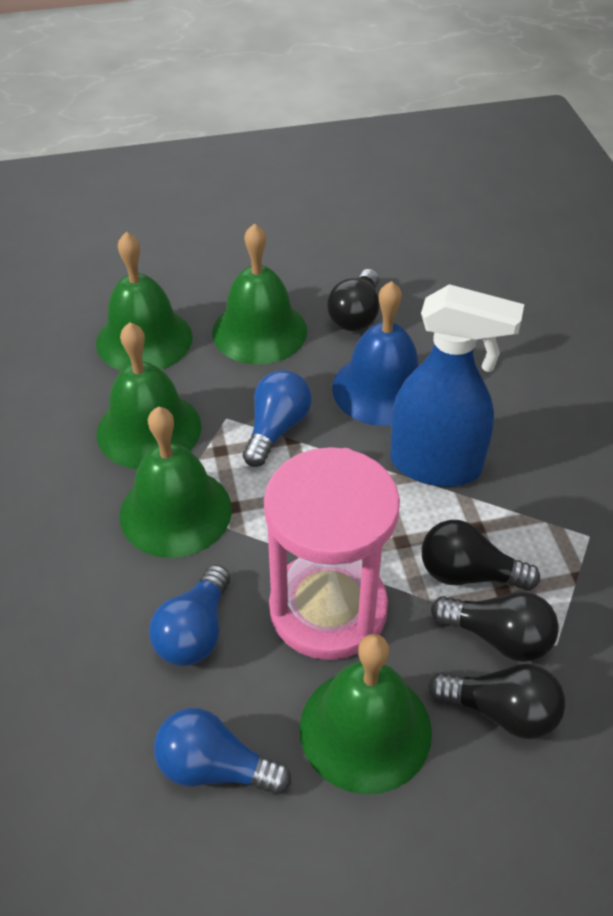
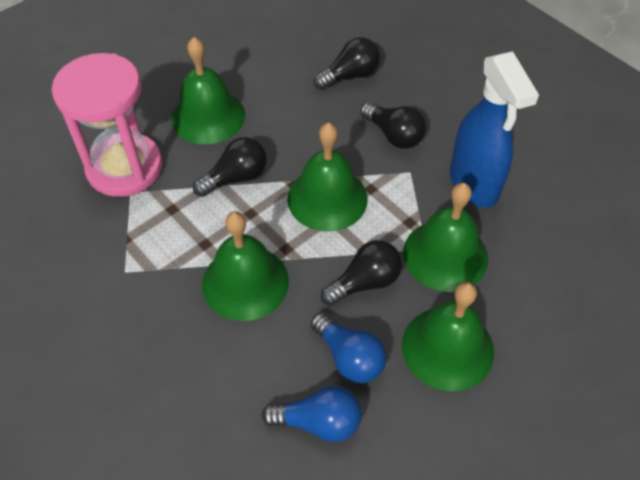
blue bell: 1 -> 0
blue light bulb: 3 -> 2

